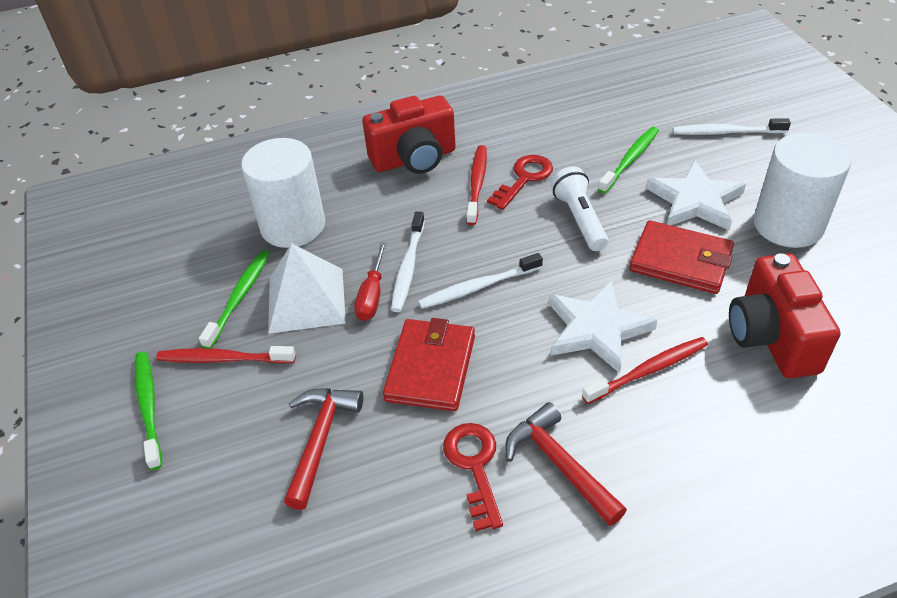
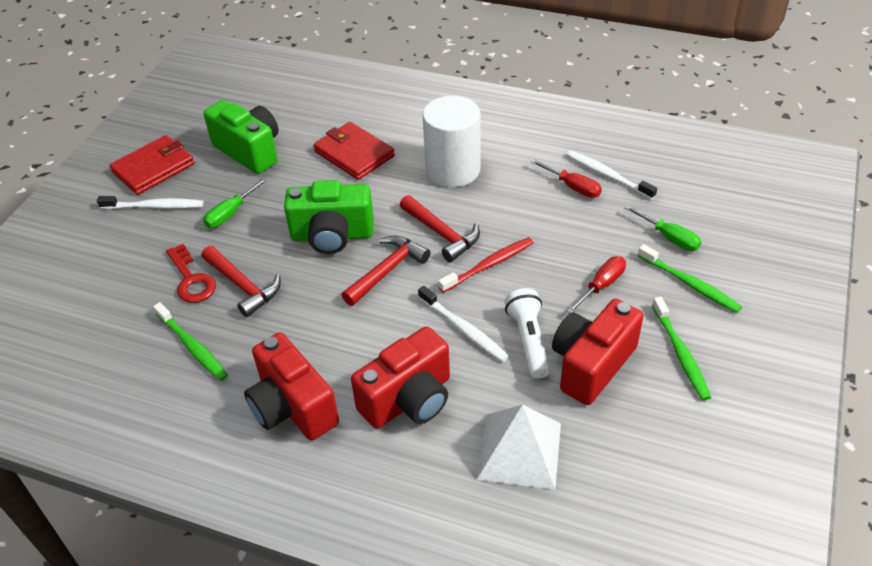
green camera: 0 -> 2
green screwdriver: 0 -> 2
red camera: 2 -> 3
red hammer: 2 -> 3
red key: 2 -> 1
red screwdriver: 1 -> 2
red toothbrush: 3 -> 1
white cylinder: 2 -> 1
white star: 2 -> 0

